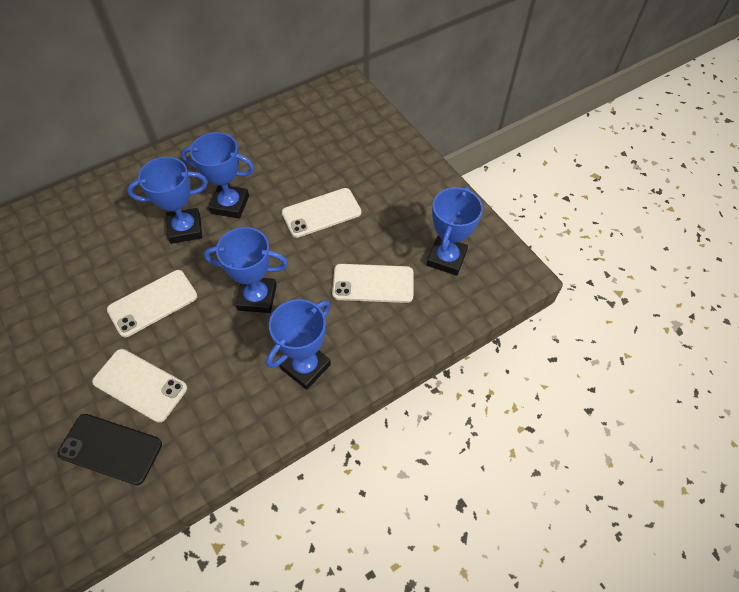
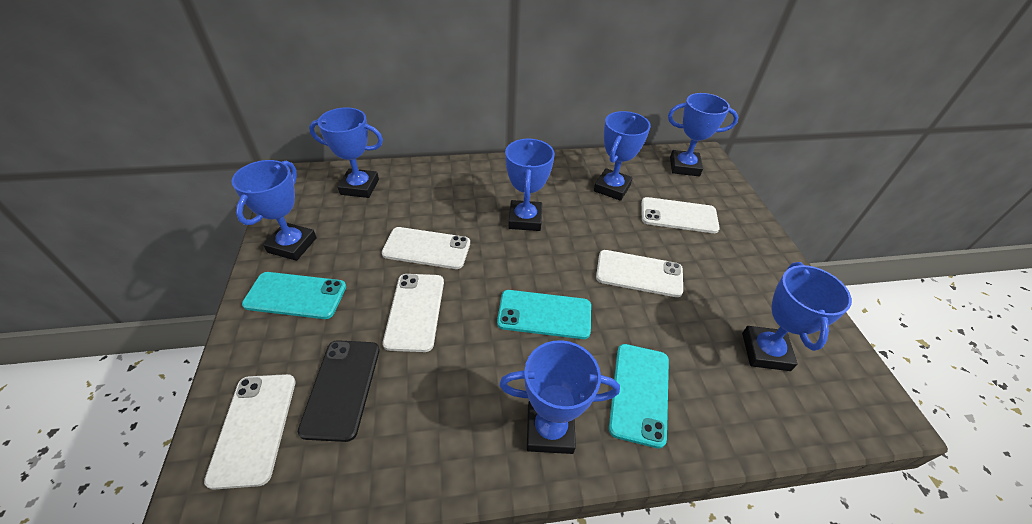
blue trophy: 5 -> 7
turquoise phone: 0 -> 3
white phone: 4 -> 5

